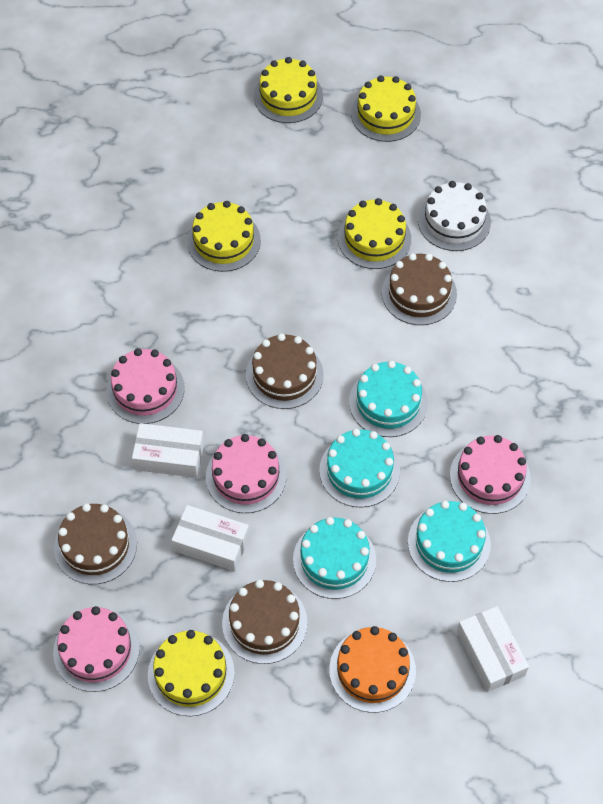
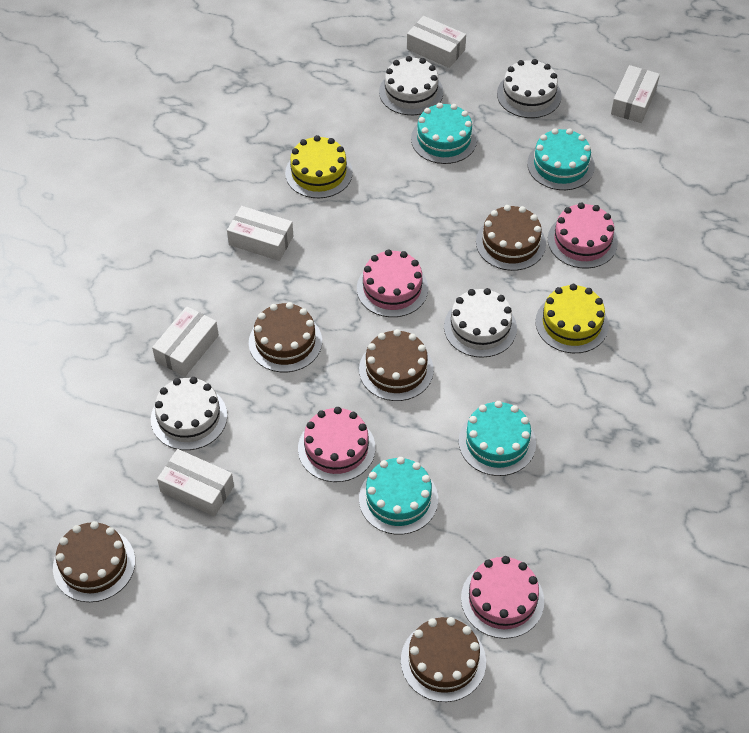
brown cake: 4 -> 5
orange cake: 1 -> 0
white box: 3 -> 5
white cake: 1 -> 4
yellow cake: 5 -> 2

